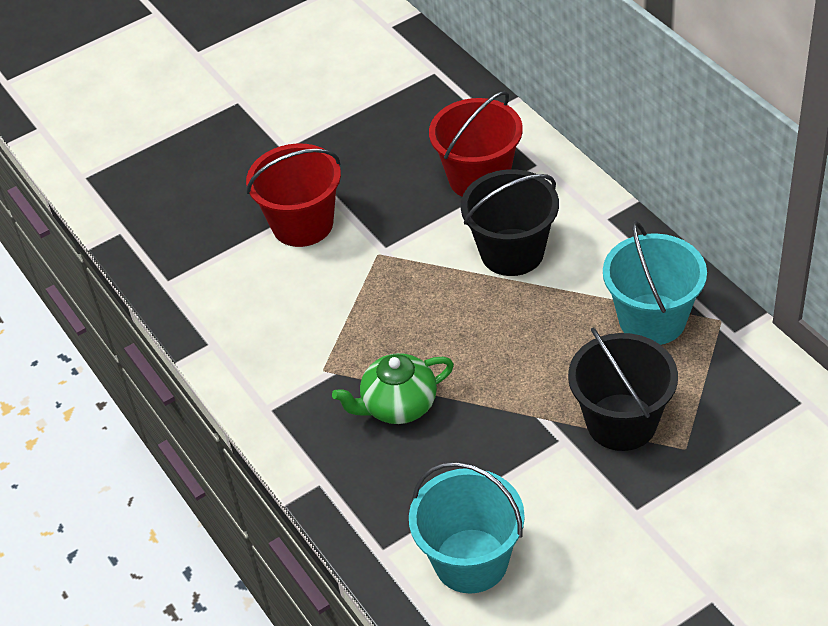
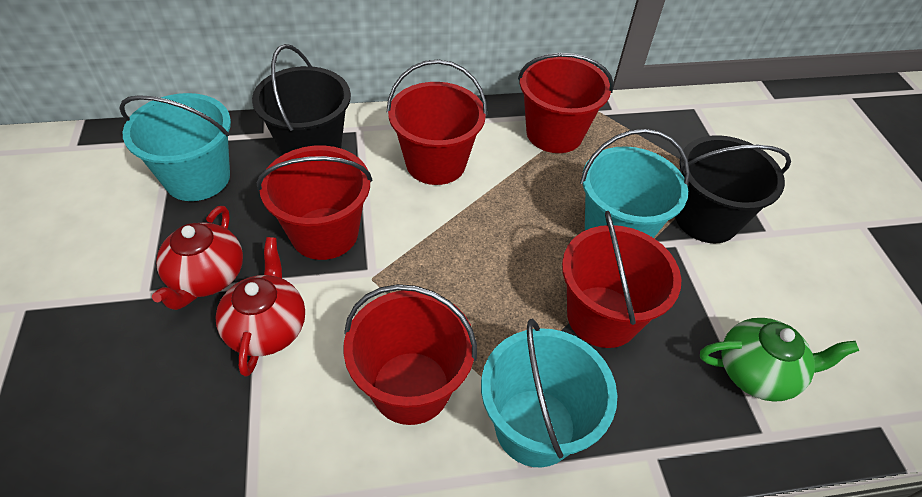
red bucket: 2 -> 5
red teapot: 0 -> 2
turquoise bucket: 2 -> 3

